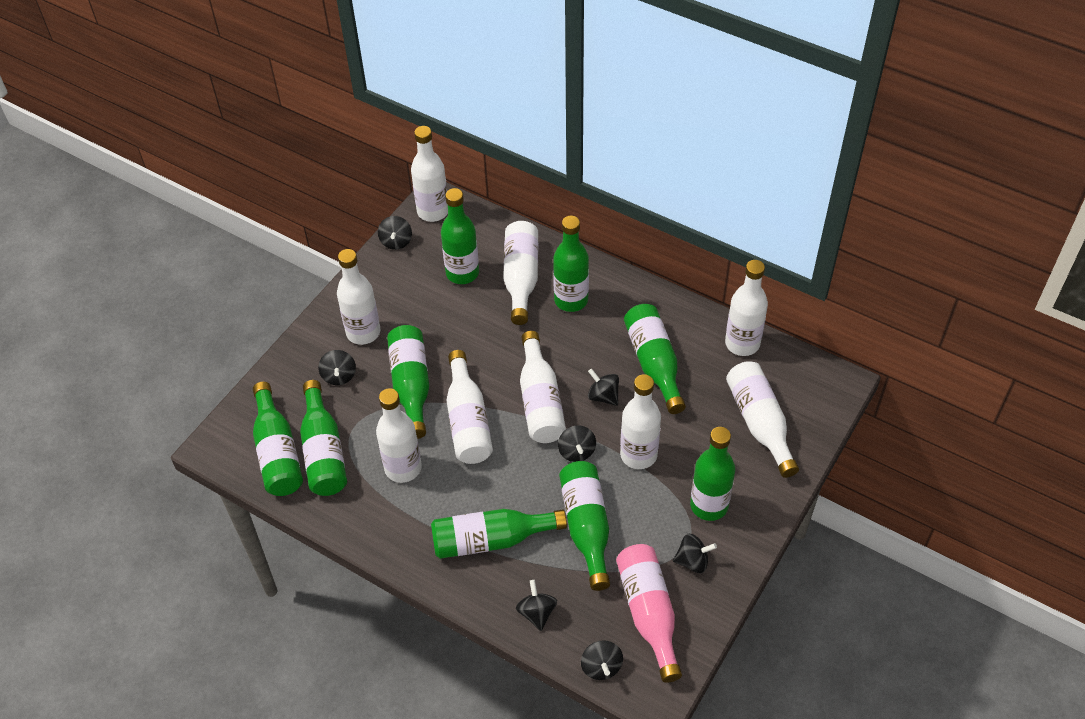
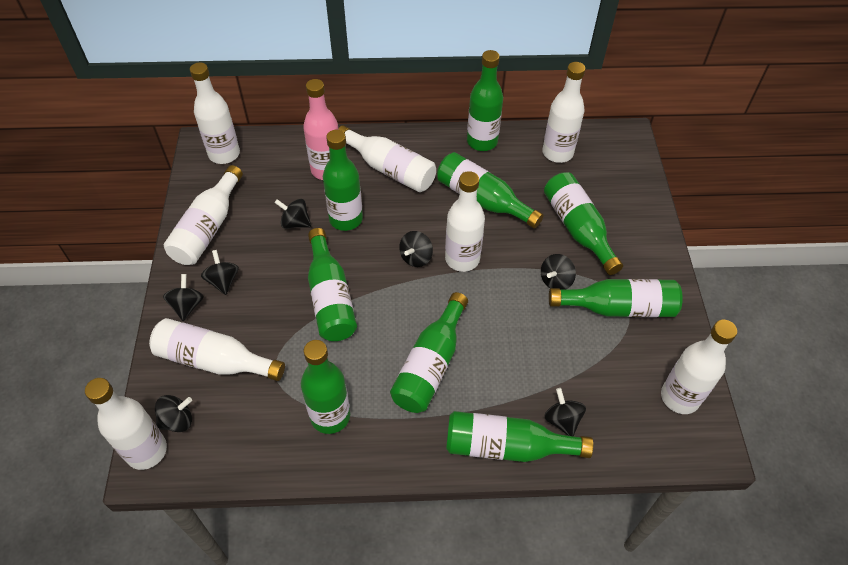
white bottle: 9 -> 8

